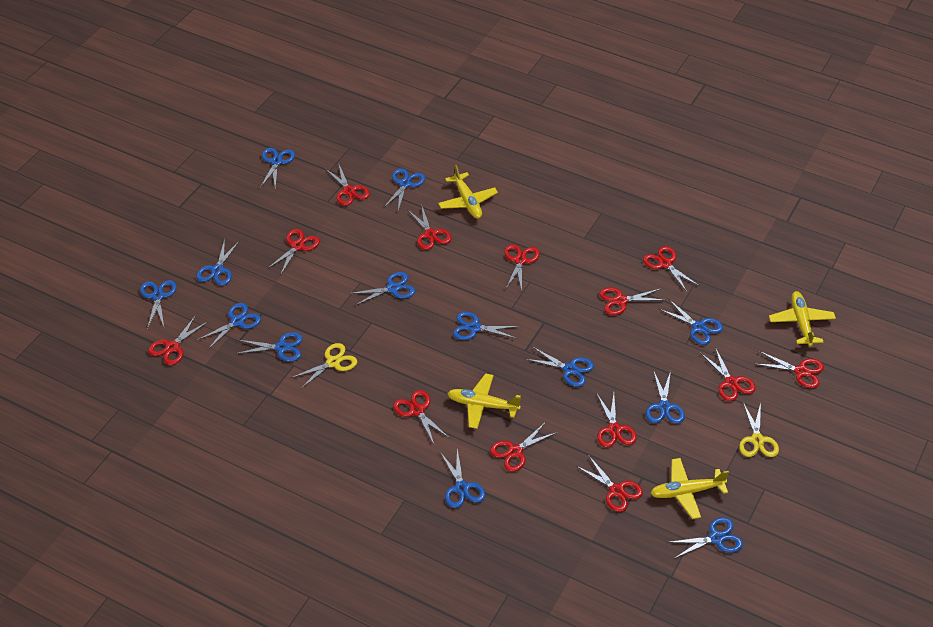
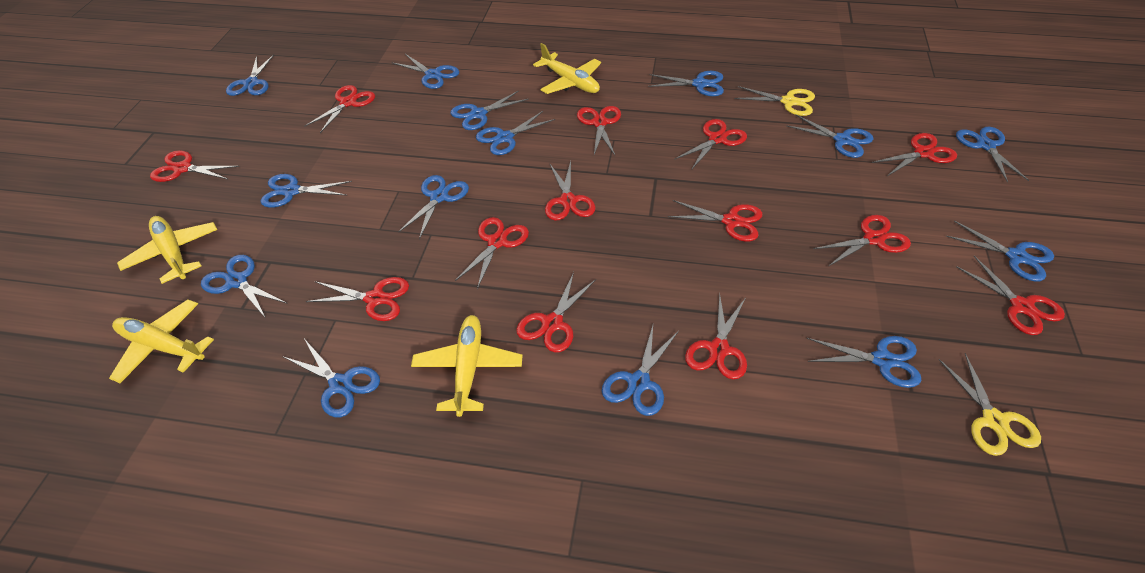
blue scissors: 13 -> 14

